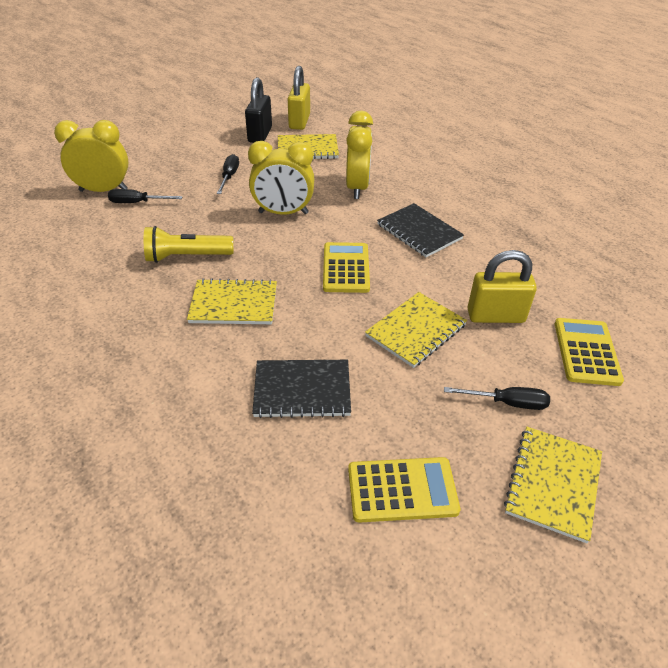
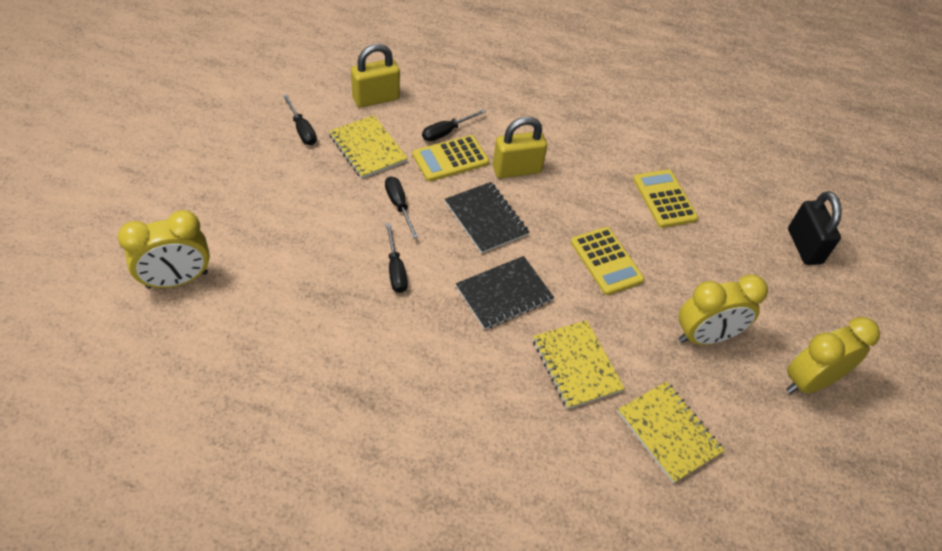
black screwdriver: 3 -> 4
yellow flashlight: 1 -> 0
yellow notebook: 4 -> 3

